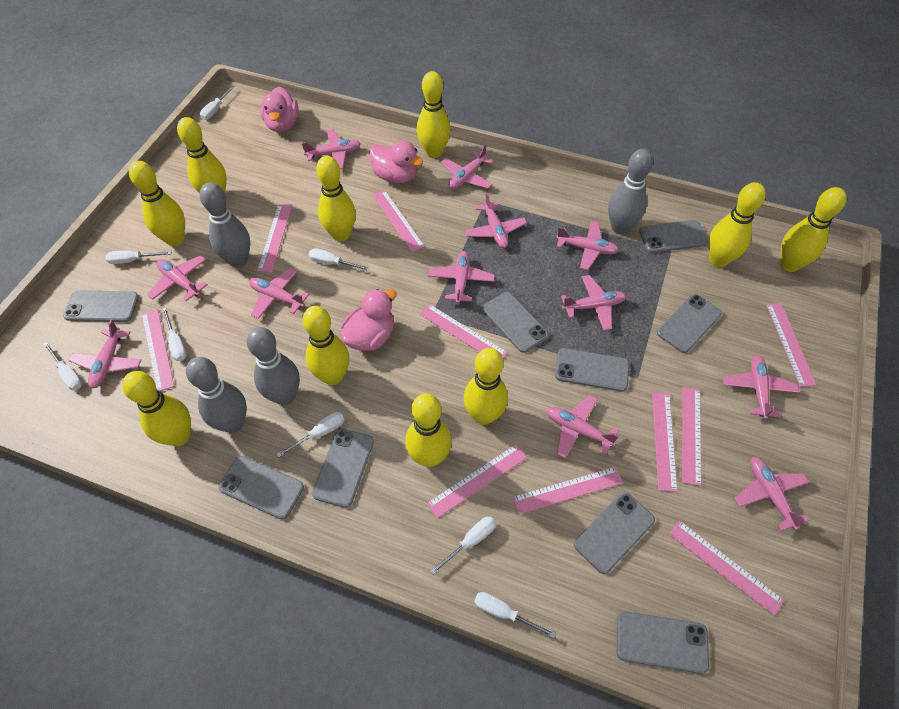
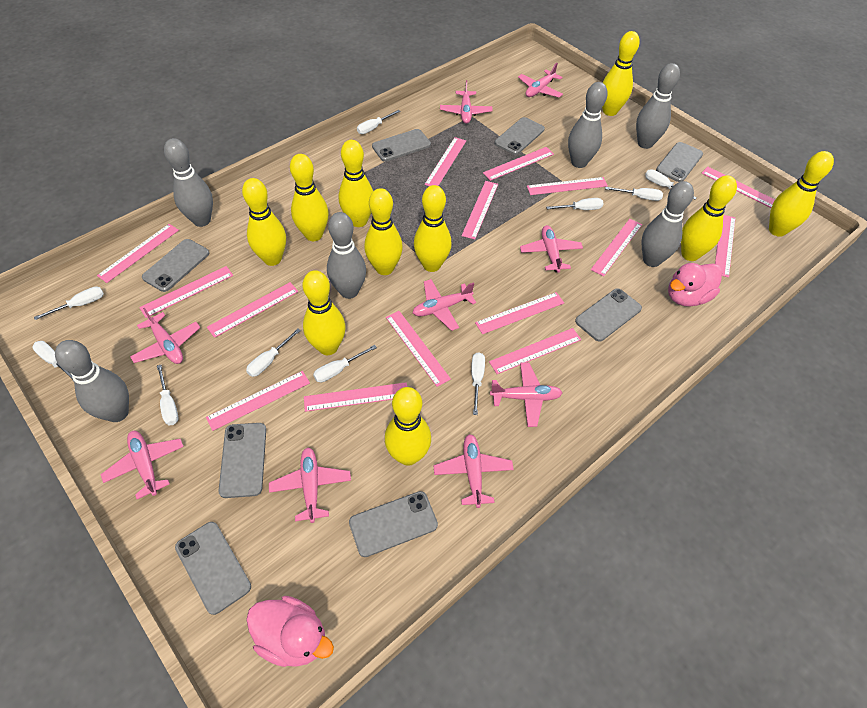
grey bowling pin: 4 -> 6
grey phone: 9 -> 8
pink duck: 3 -> 2
pink plane: 12 -> 9
pink ruler: 10 -> 15
white screwdriver: 8 -> 10

